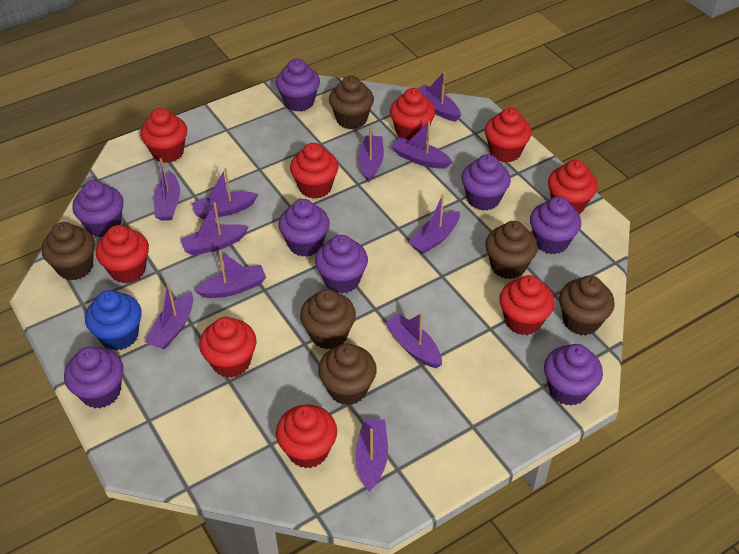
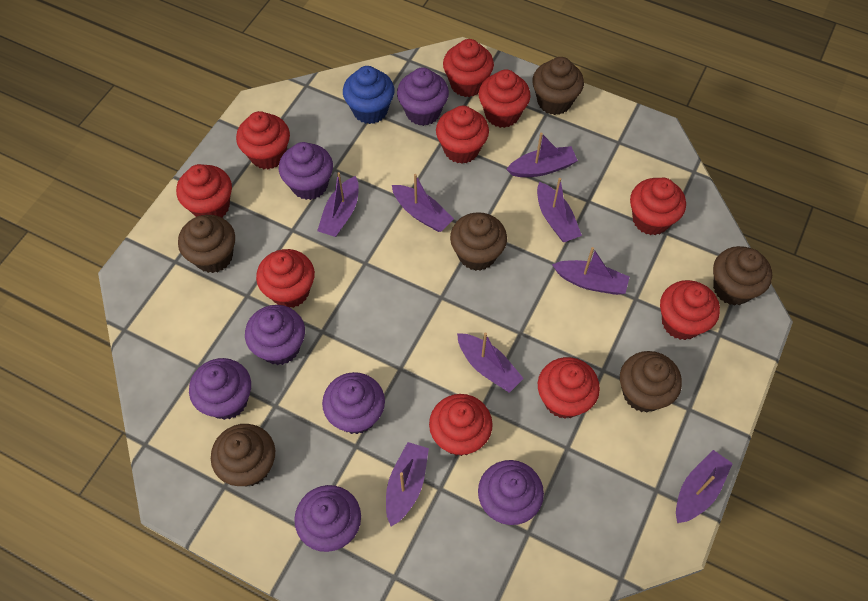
purple boat: 11 -> 8
purple cupcake: 8 -> 7
red cupcake: 9 -> 10

